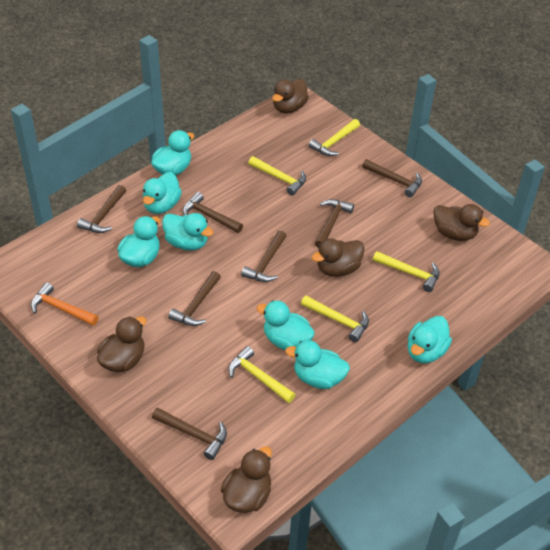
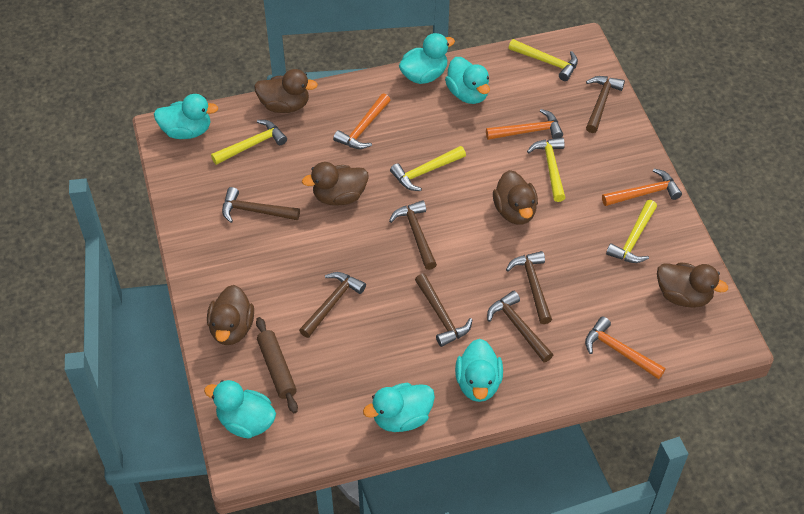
brown rolling pin: 0 -> 1
orange hammer: 1 -> 4
turquoise duck: 7 -> 6

